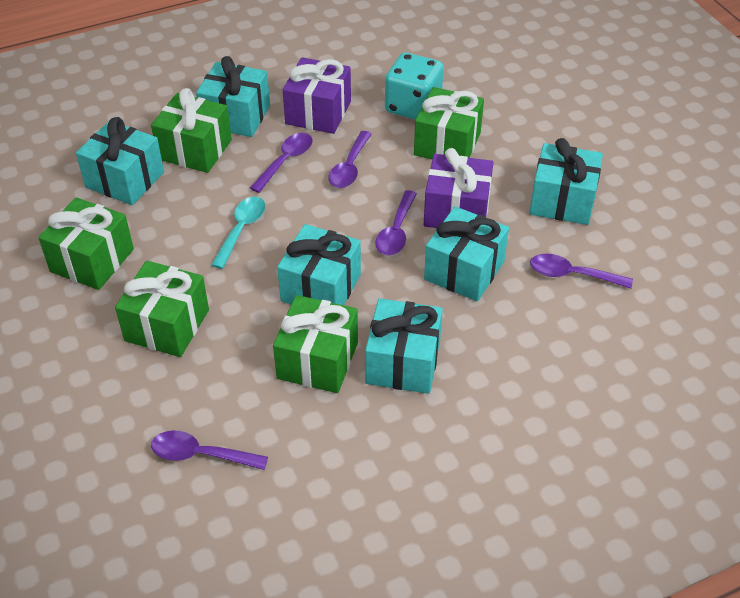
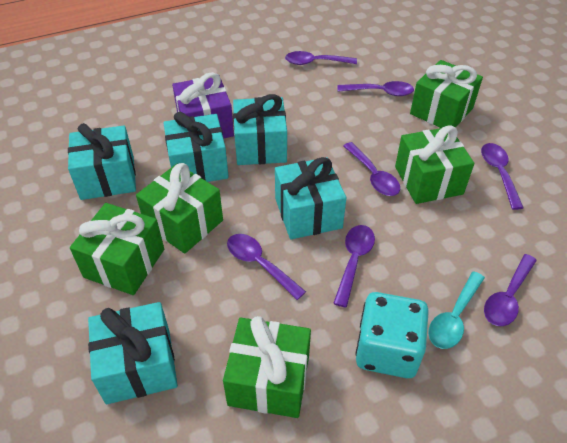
purple gift: 2 -> 1
purple spoon: 5 -> 7
turquoise gift: 6 -> 5

